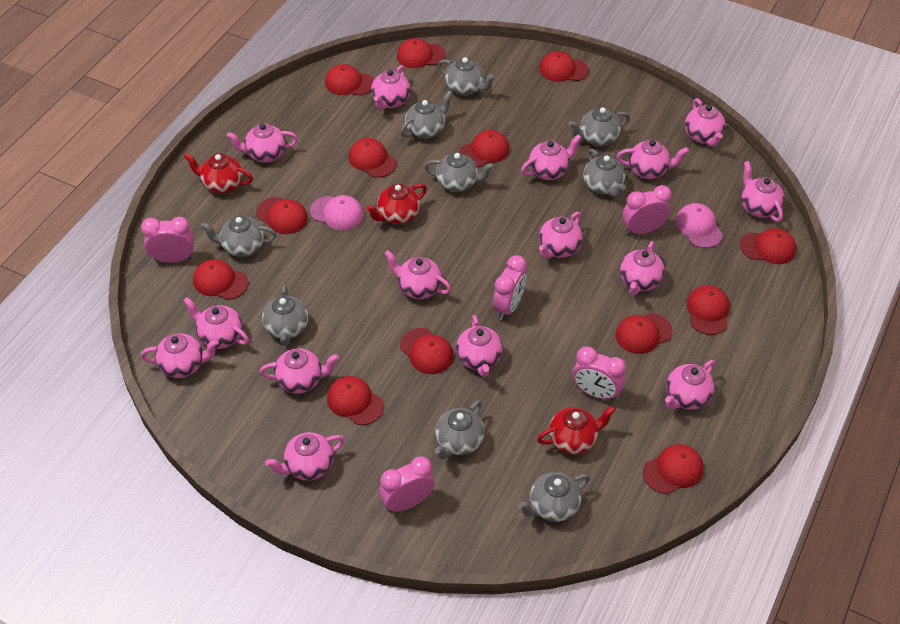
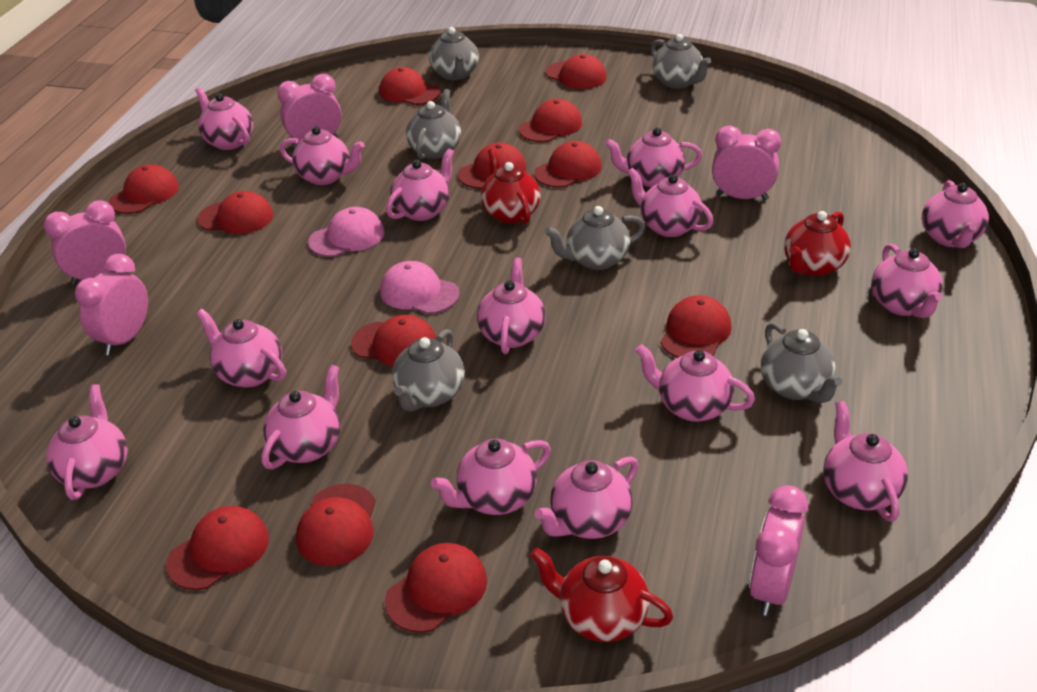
grey teapot: 9 -> 6
red cap: 13 -> 12

